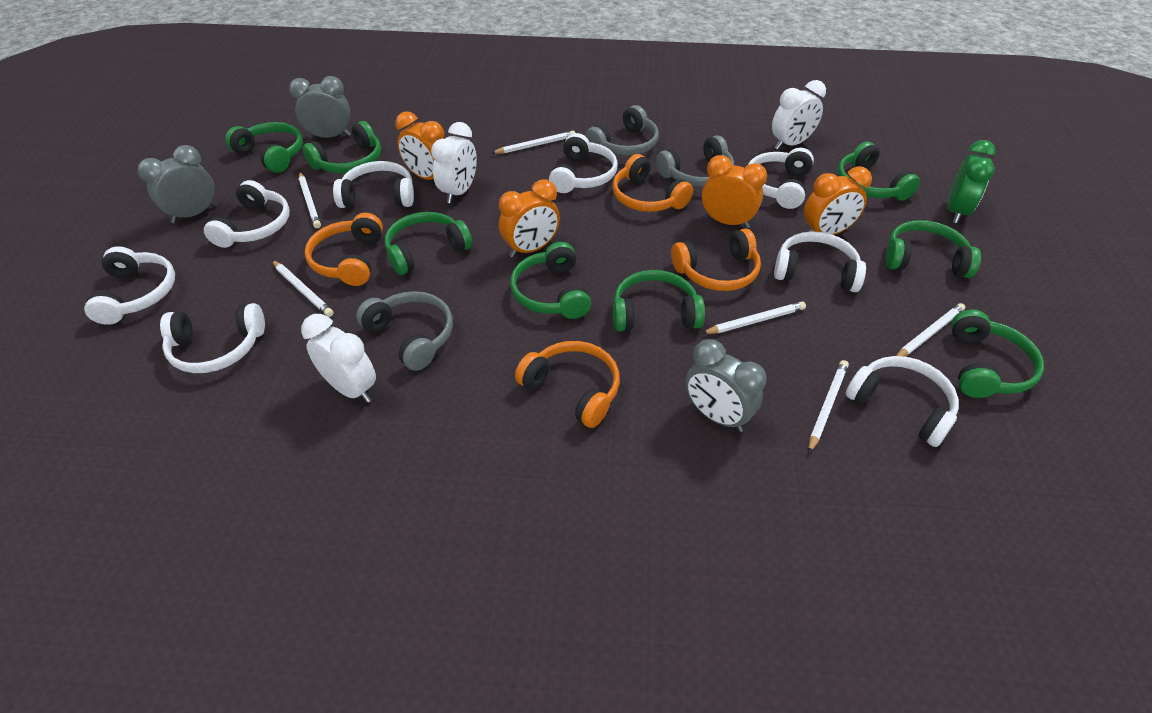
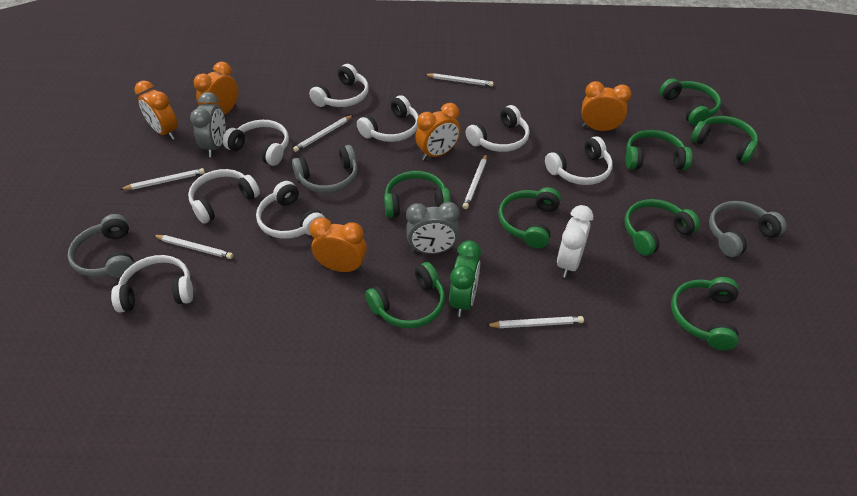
grey clock: 3 -> 2
orange clock: 4 -> 5
orange headphones: 4 -> 0
white clock: 3 -> 1

